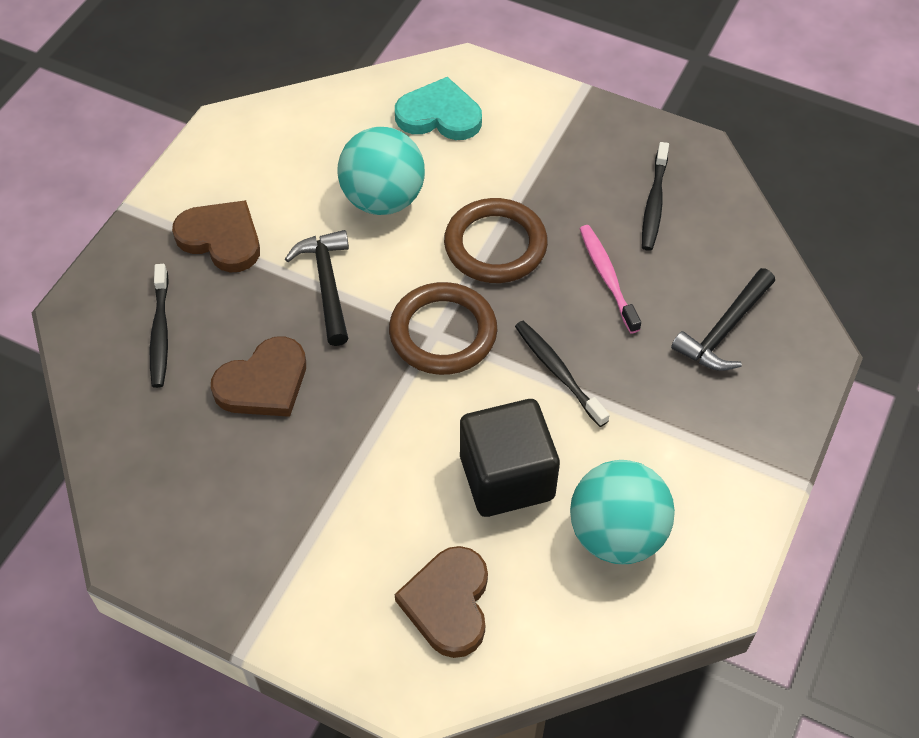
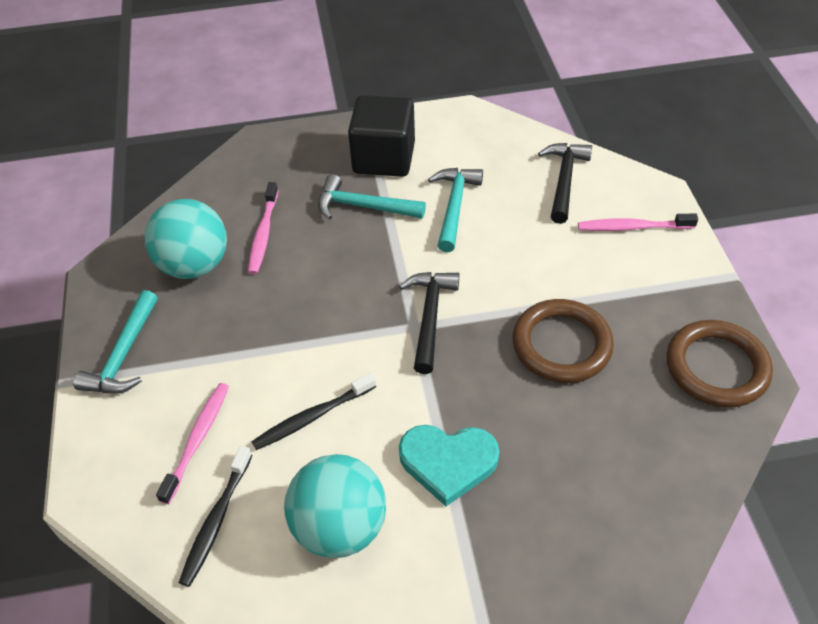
black toothbrush: 3 -> 2
brown heart: 3 -> 0
pink toothbrush: 1 -> 3
turquoise hammer: 0 -> 3

